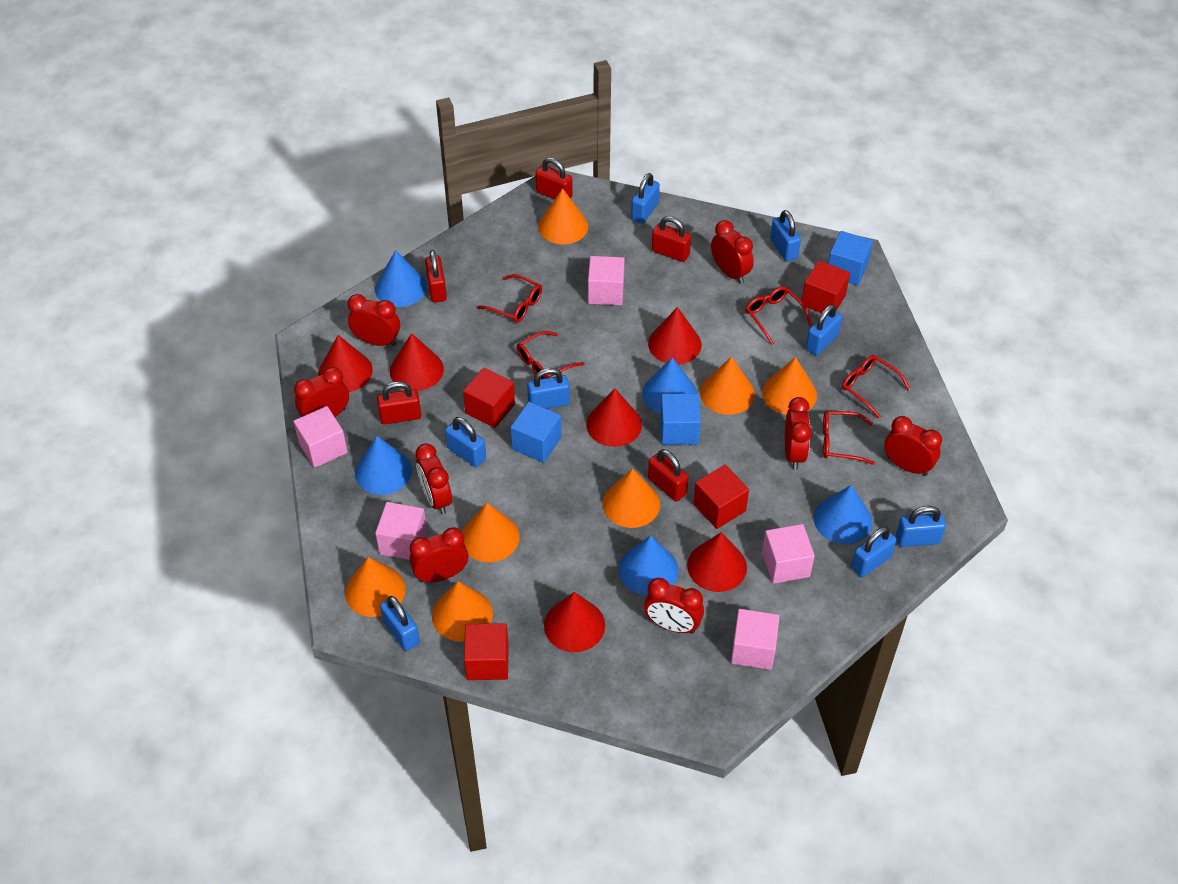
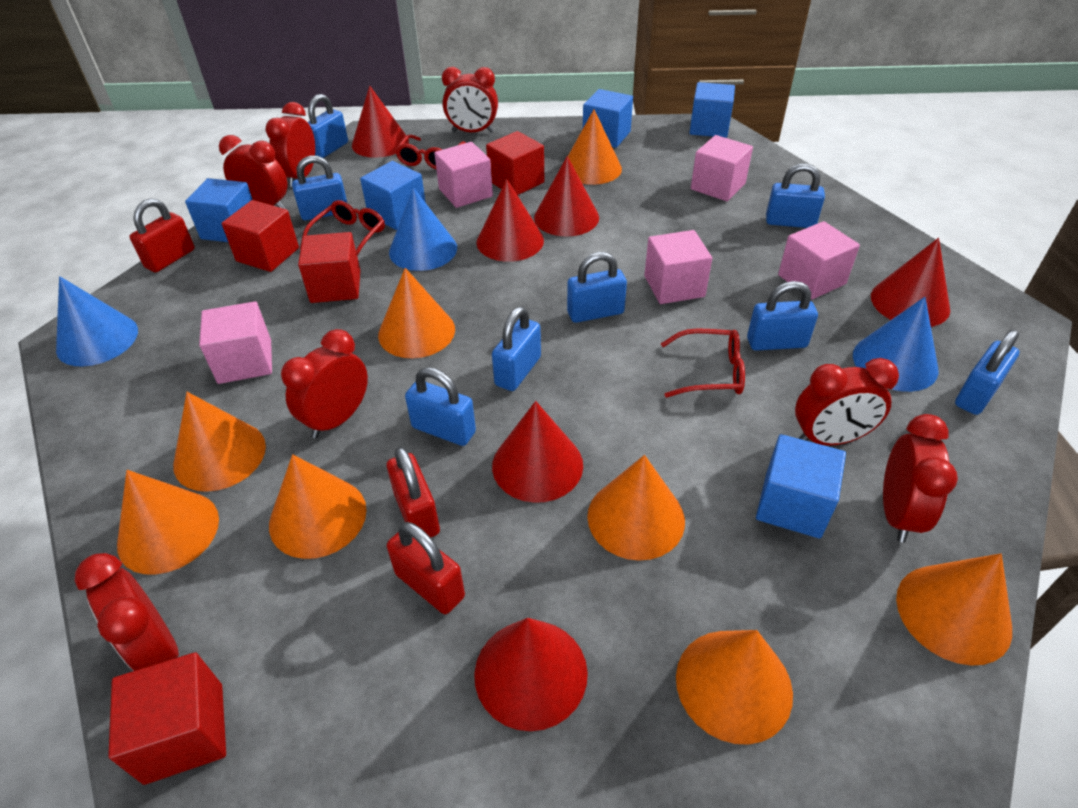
blue cone: 5 -> 3
blue cube: 3 -> 5
orange cone: 7 -> 8
red clock: 8 -> 7
red glasses: 5 -> 3
red padlock: 5 -> 3

